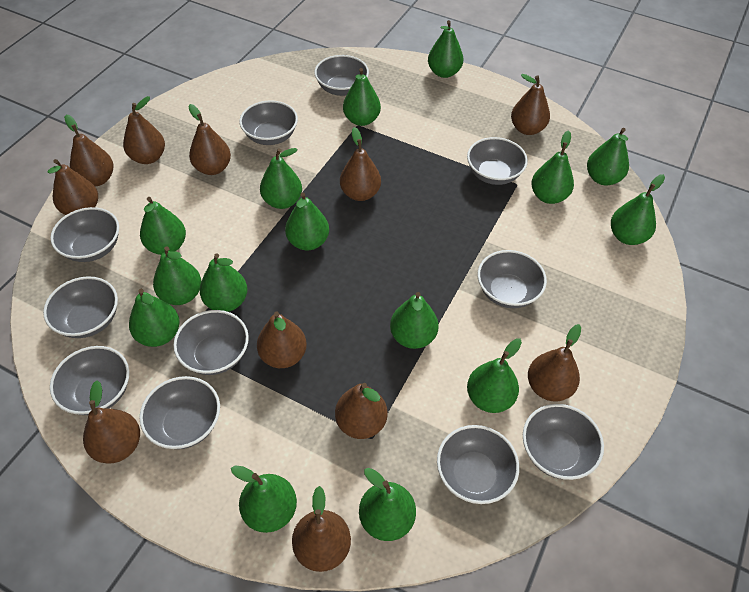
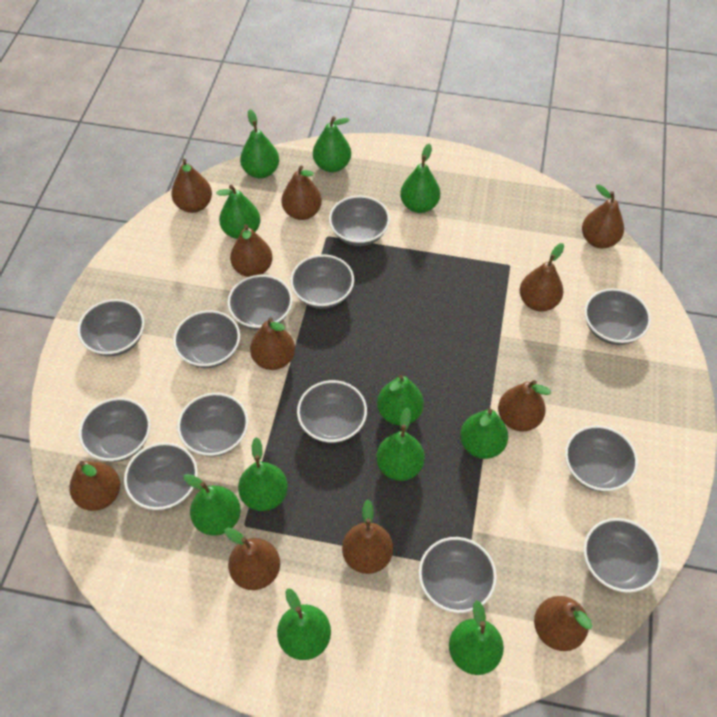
green pear: 15 -> 11
grey bowl: 11 -> 13

